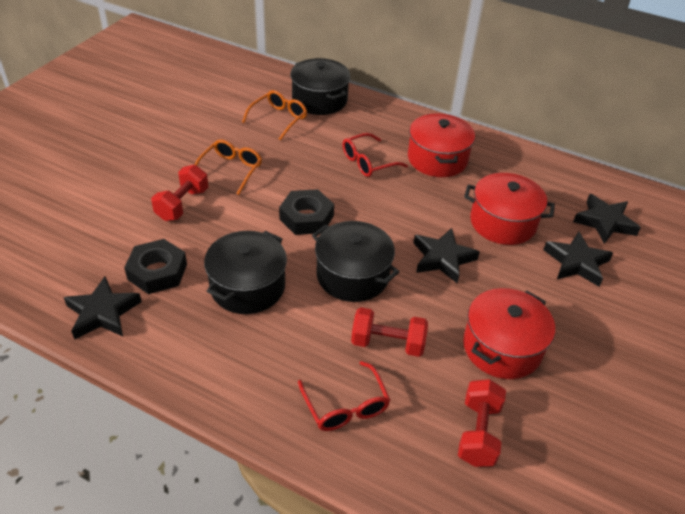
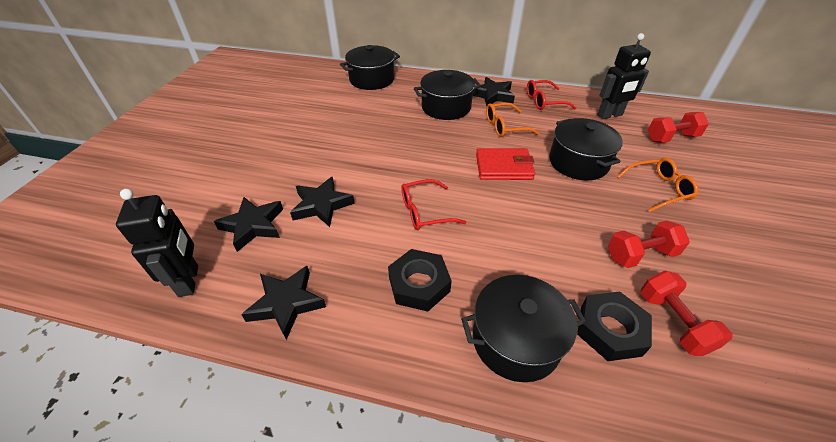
black pot: 3 -> 4
black robot: 0 -> 2
red pot: 3 -> 0
red wallet: 0 -> 1

